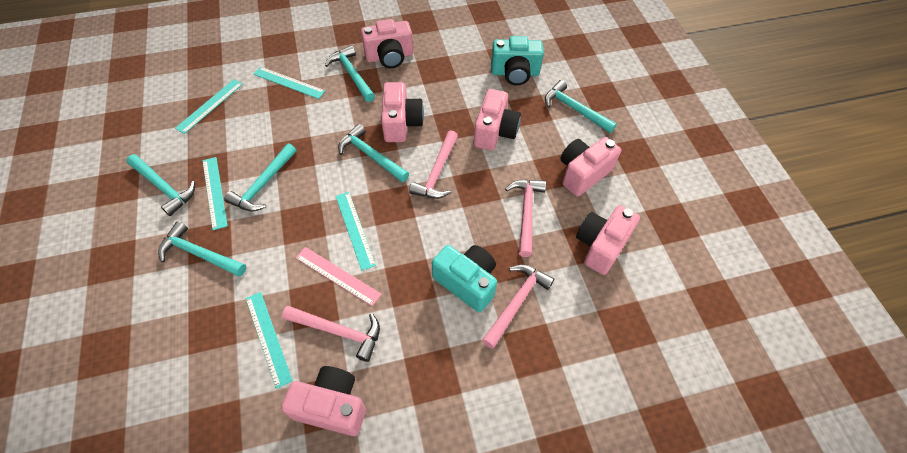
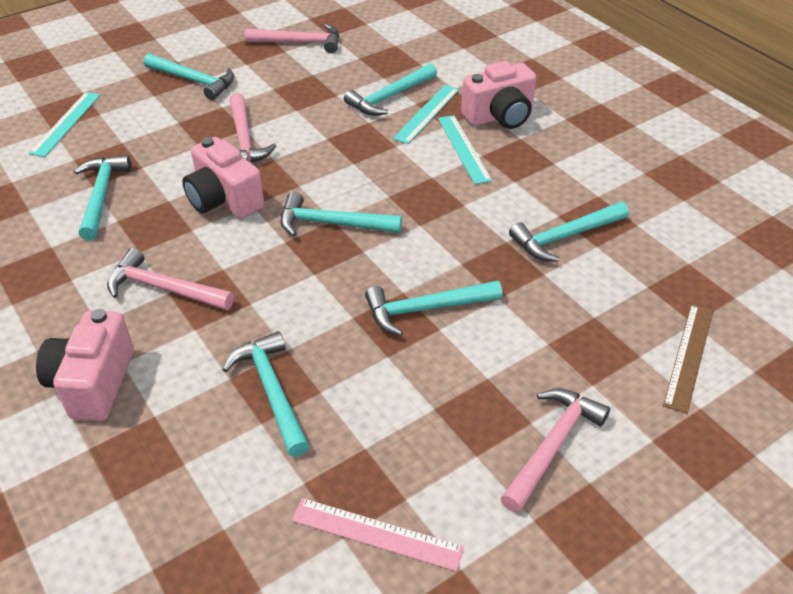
brown ruler: 0 -> 1
pink camera: 6 -> 3
turquoise camera: 2 -> 0
turquoise hammer: 6 -> 7
turquoise ruler: 5 -> 3

